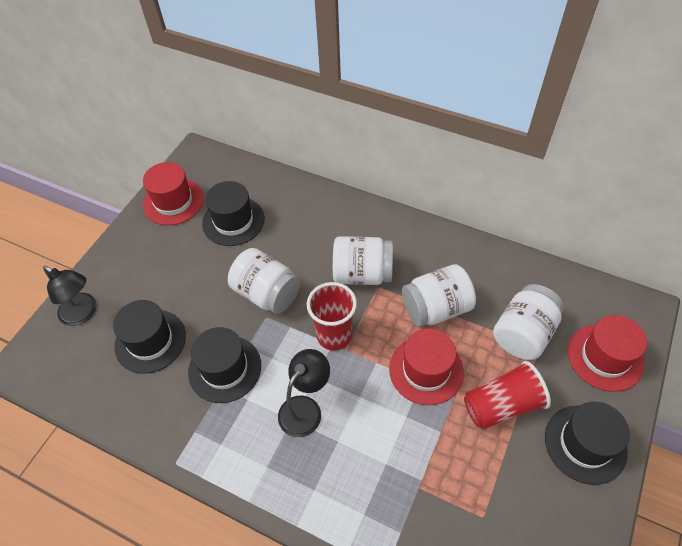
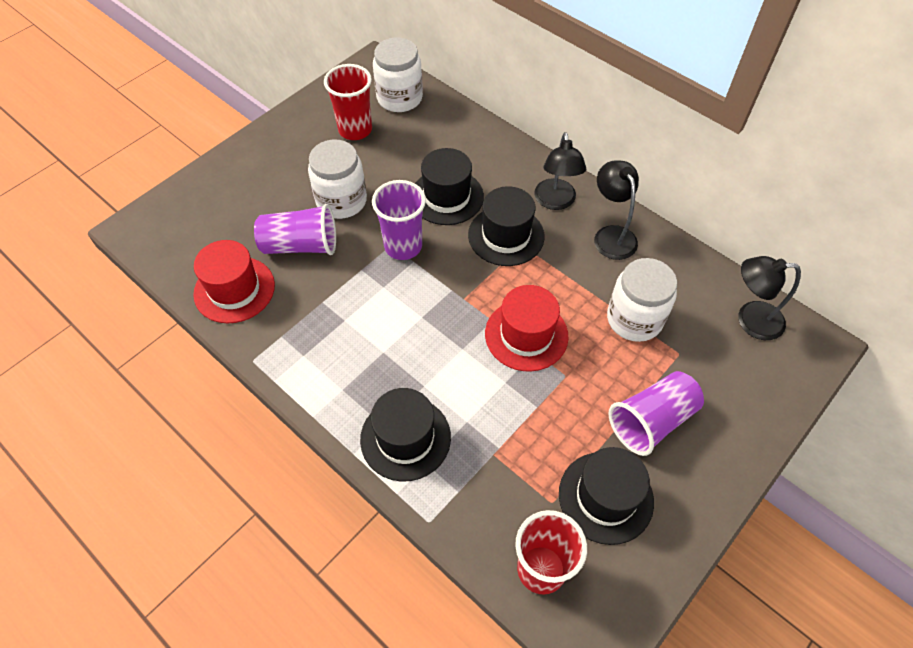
black lamp: 2 -> 3
purple cup: 0 -> 3
red hat: 3 -> 2
white jar: 4 -> 3

